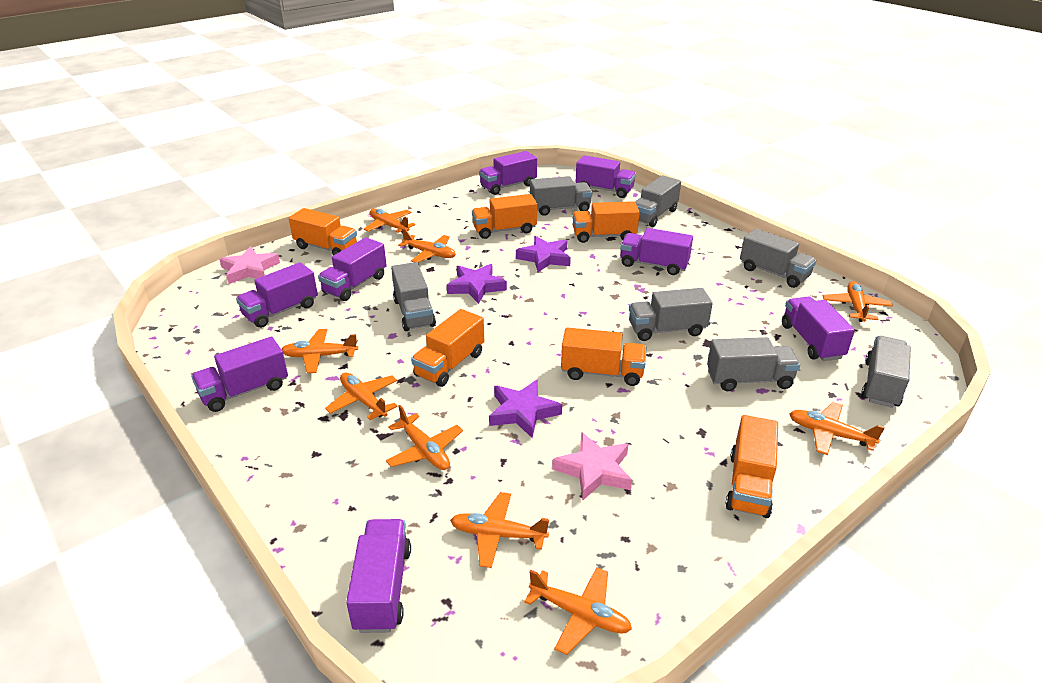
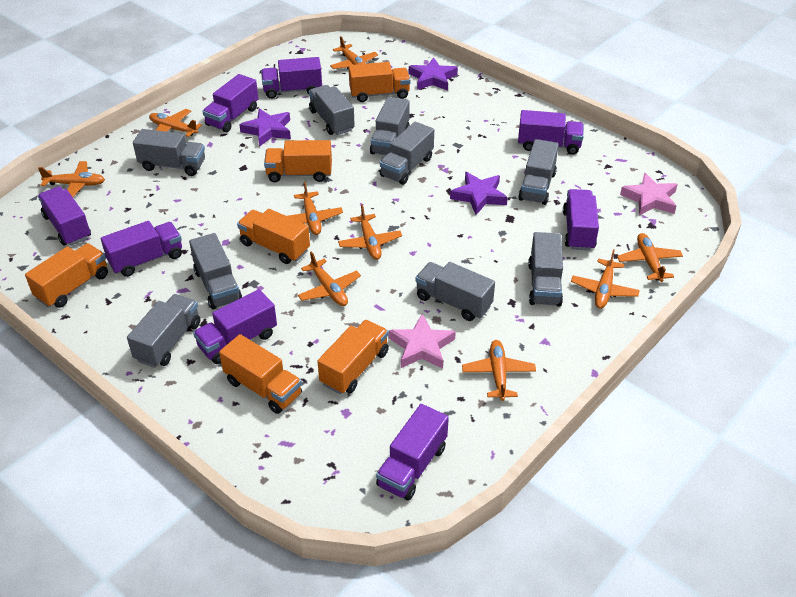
grey truck: 7 -> 9

